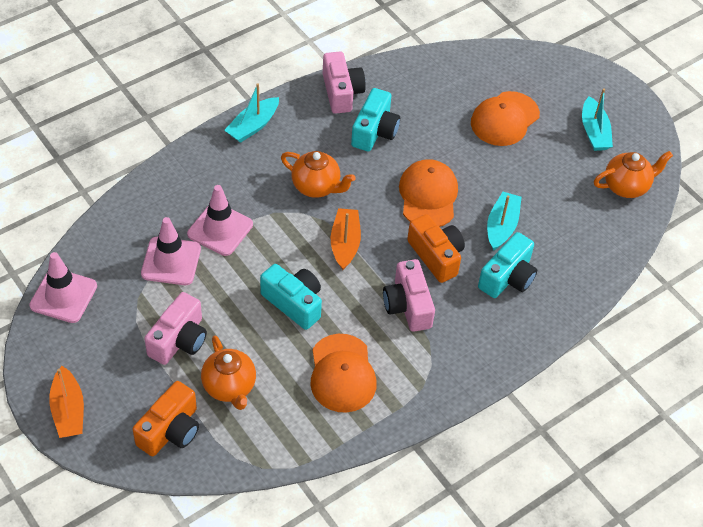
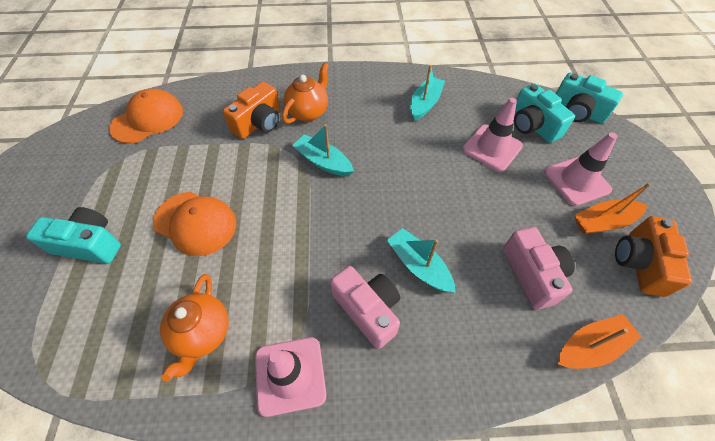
orange cap: 3 -> 2
orange teapot: 3 -> 2
pink camera: 3 -> 2

